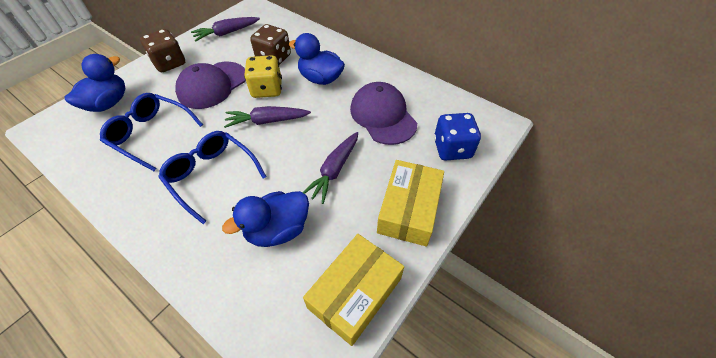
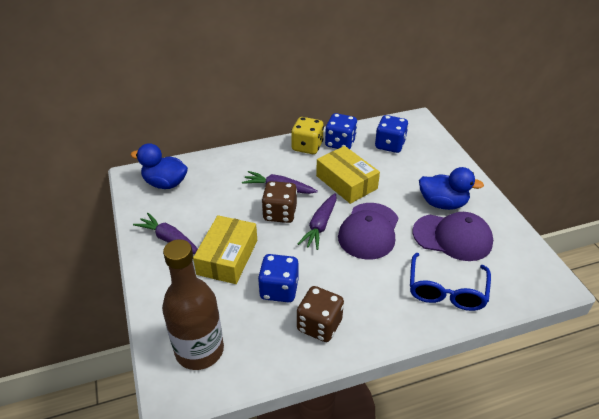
blue dice: 1 -> 3
blue duck: 3 -> 2
blue glasses: 2 -> 1
brown bottle: 0 -> 1

